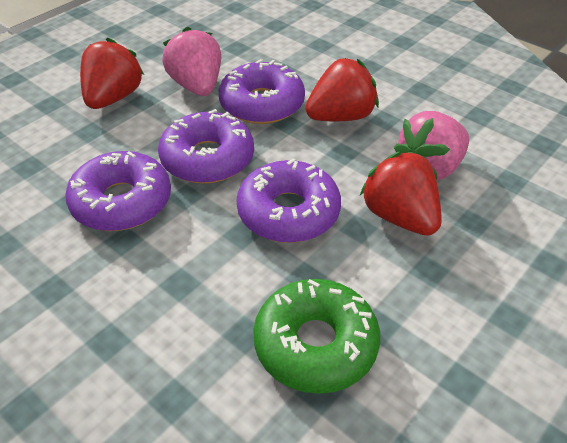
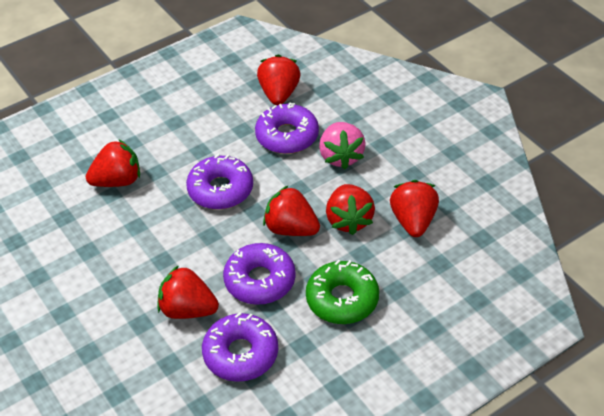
pink strawberry: 2 -> 1
red strawberry: 3 -> 6

